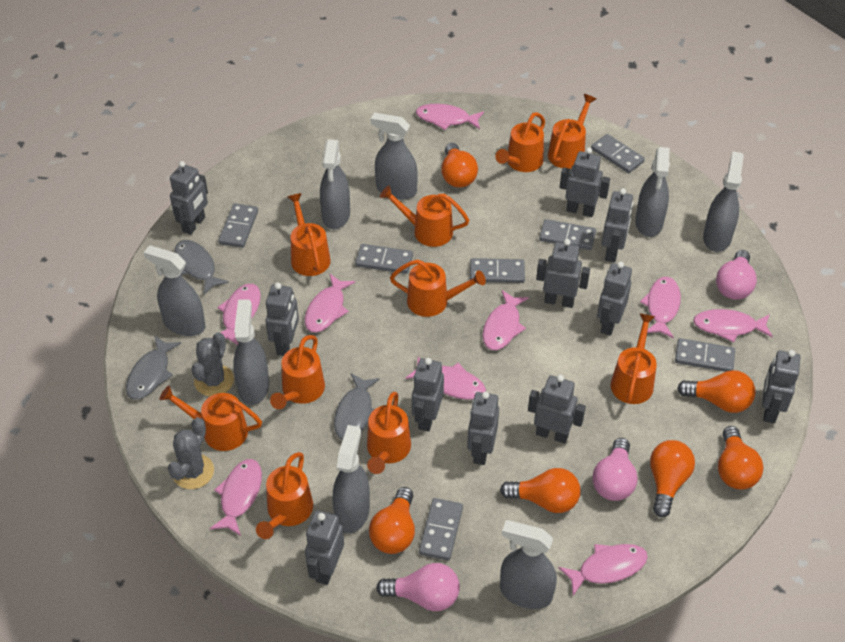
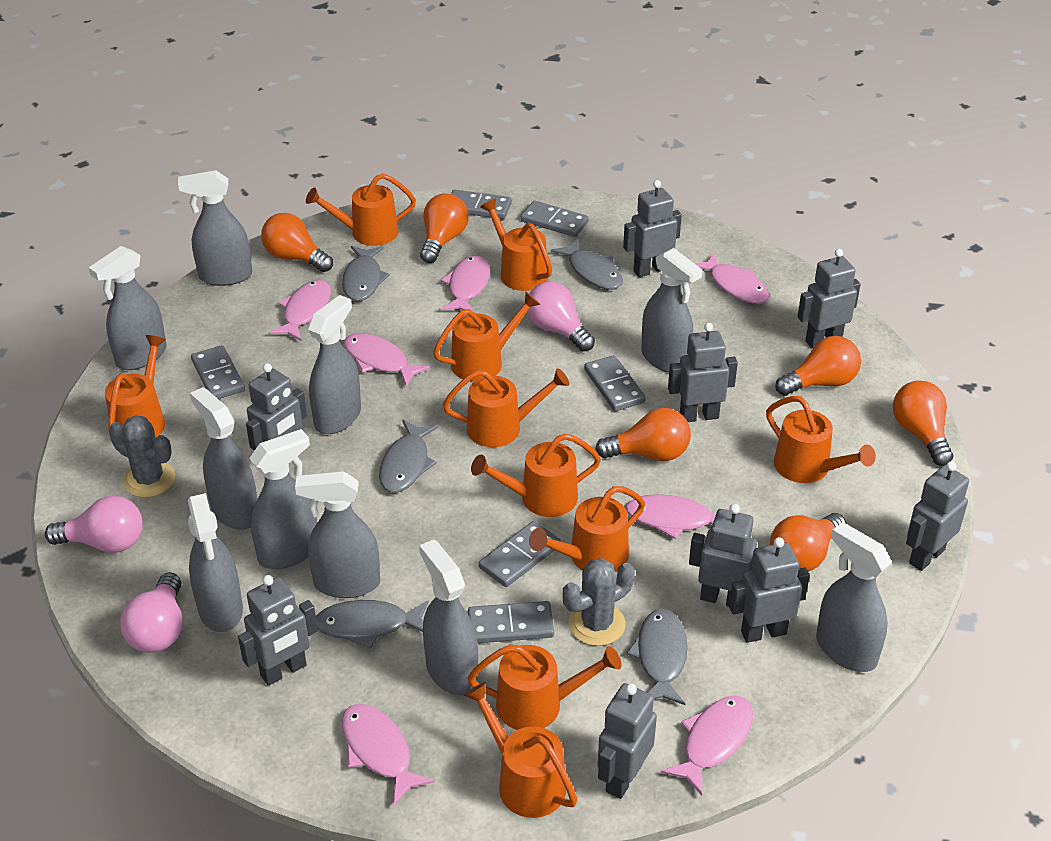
grey domino: 7 -> 6
grey fish: 3 -> 5
grey robot: 11 -> 9
grey spray bottle: 8 -> 10
pink fish: 9 -> 7

